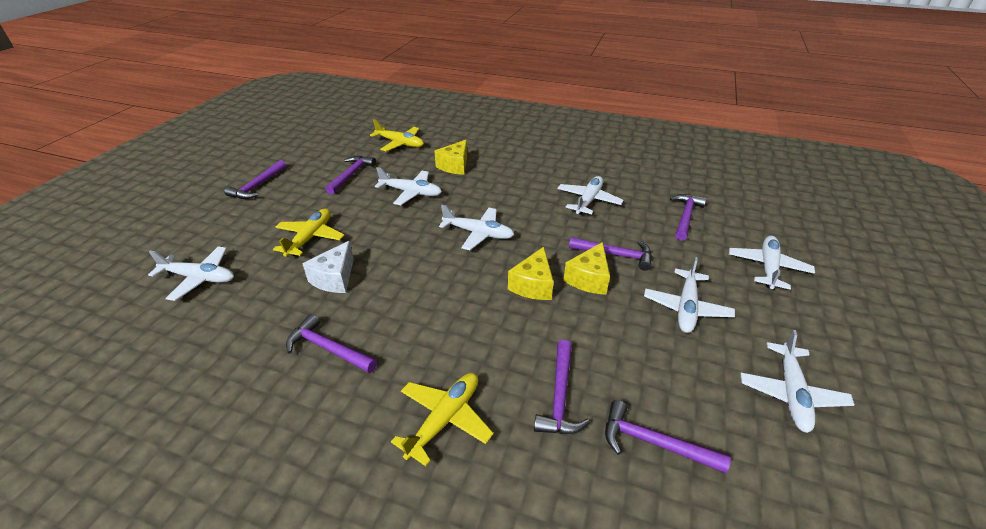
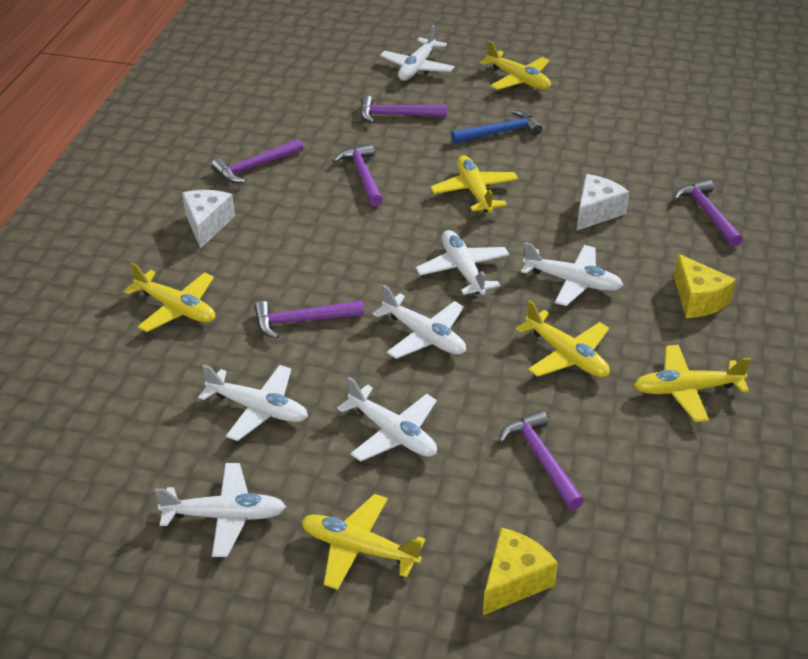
blue hammer: 0 -> 1
purple hammer: 7 -> 6
white cheese: 1 -> 2
yellow cheese: 3 -> 2
yellow plane: 3 -> 6

